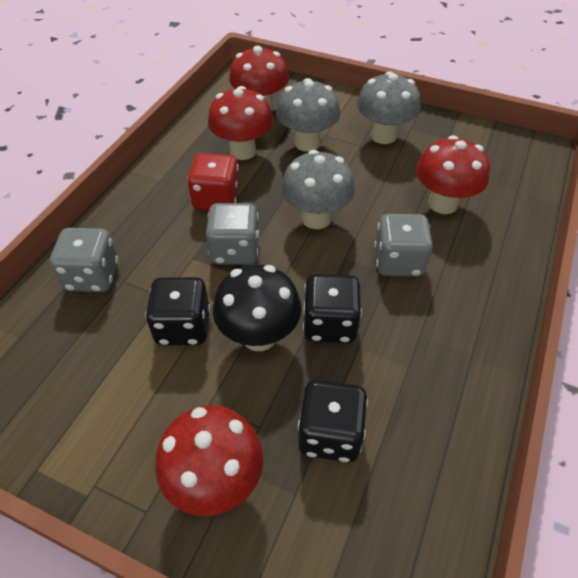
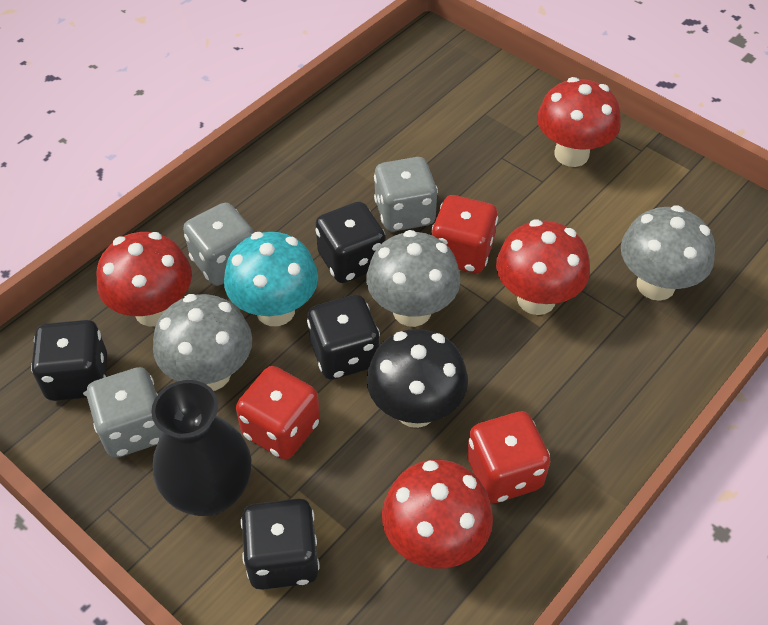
black dice: 3 -> 4
black vase: 0 -> 1
red dice: 1 -> 3
turquoise mushroom: 0 -> 1

